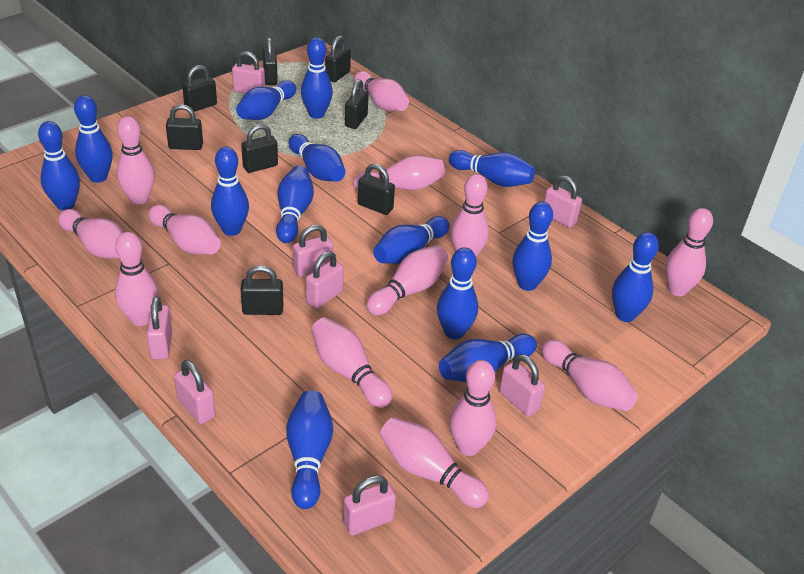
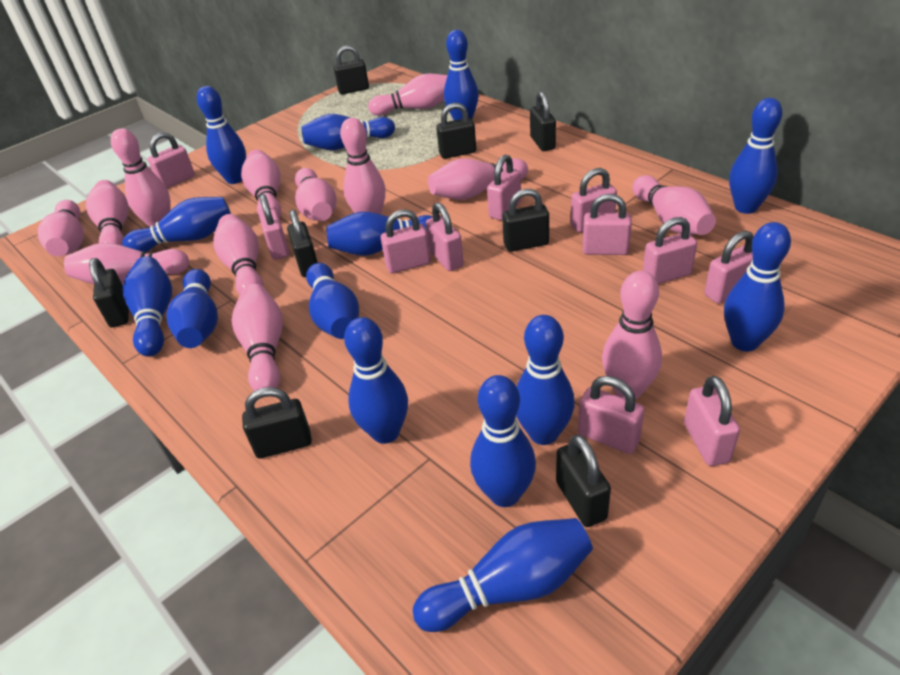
pink padlock: 8 -> 11

